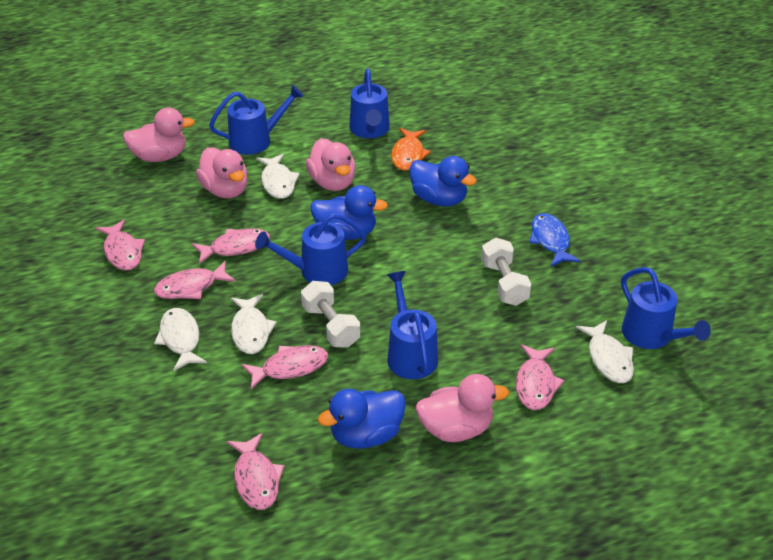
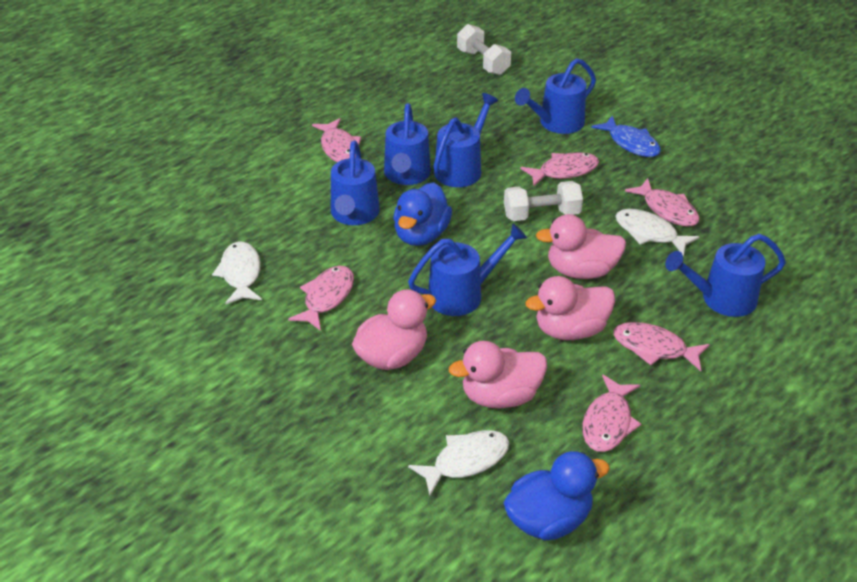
blue duck: 3 -> 2
blue watering can: 5 -> 6
orange fish: 1 -> 0
white fish: 4 -> 3

